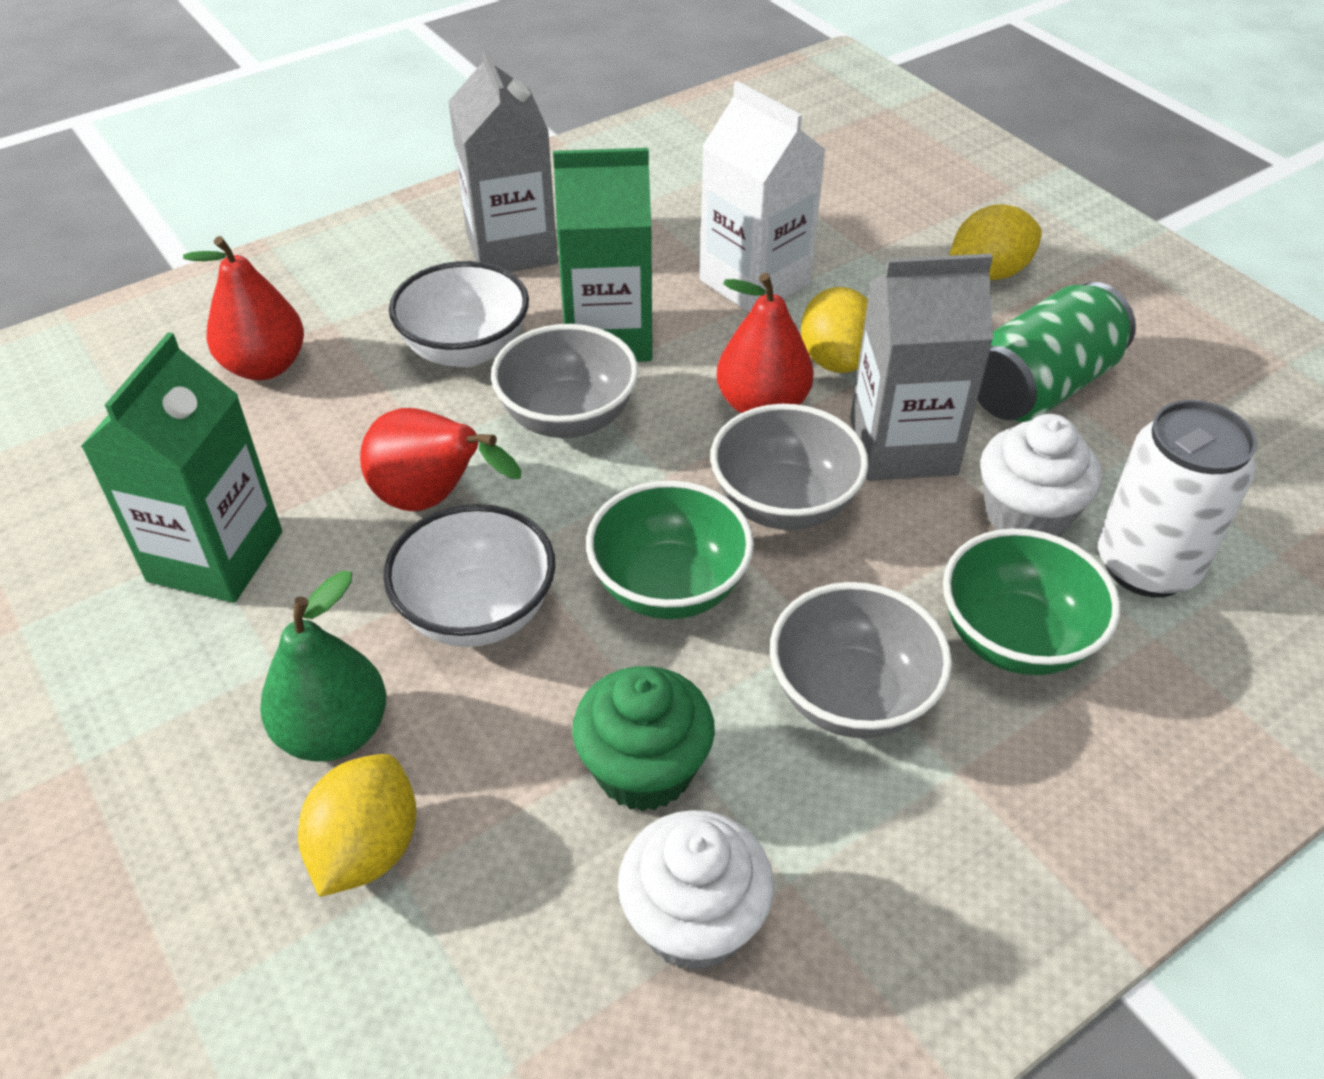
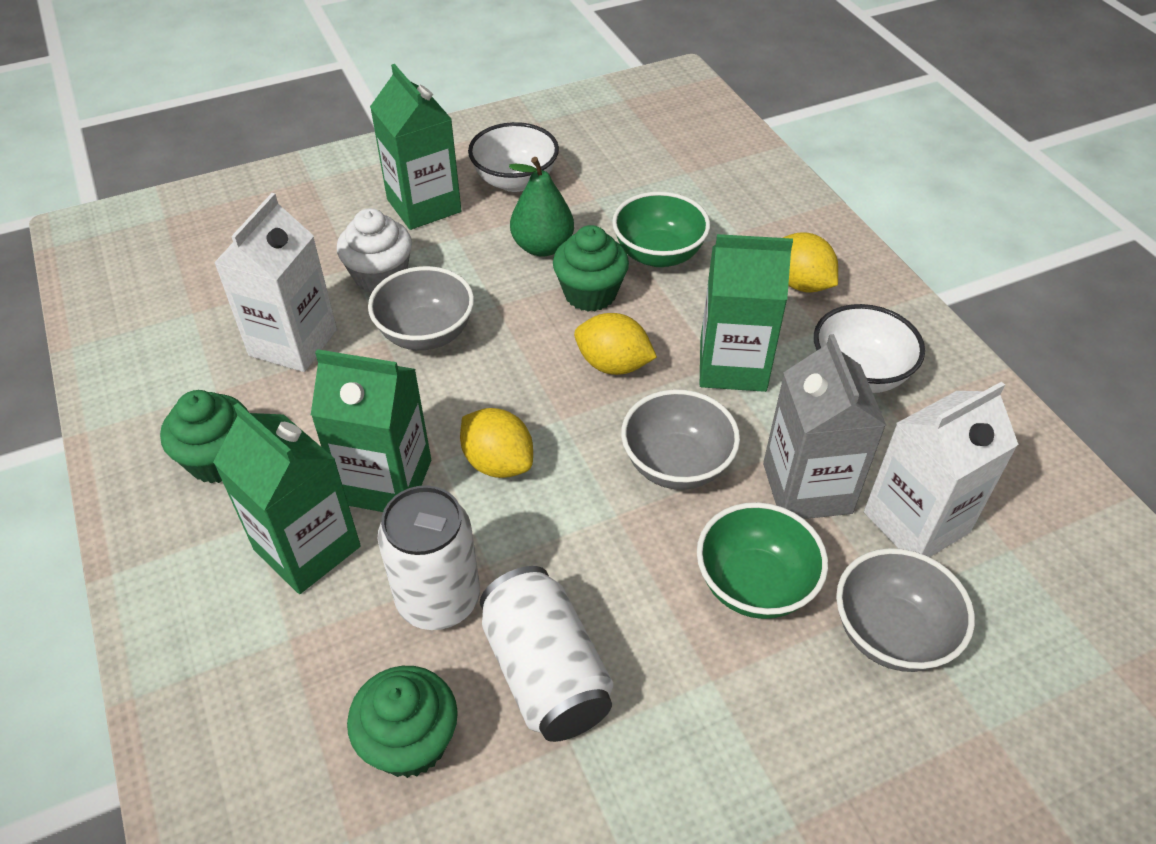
green can: 1 -> 0
green carton: 2 -> 4
green cupcake: 1 -> 3
grey carton: 2 -> 1
red pear: 3 -> 0
white can: 1 -> 2
white carton: 1 -> 2
white cupcake: 2 -> 1

